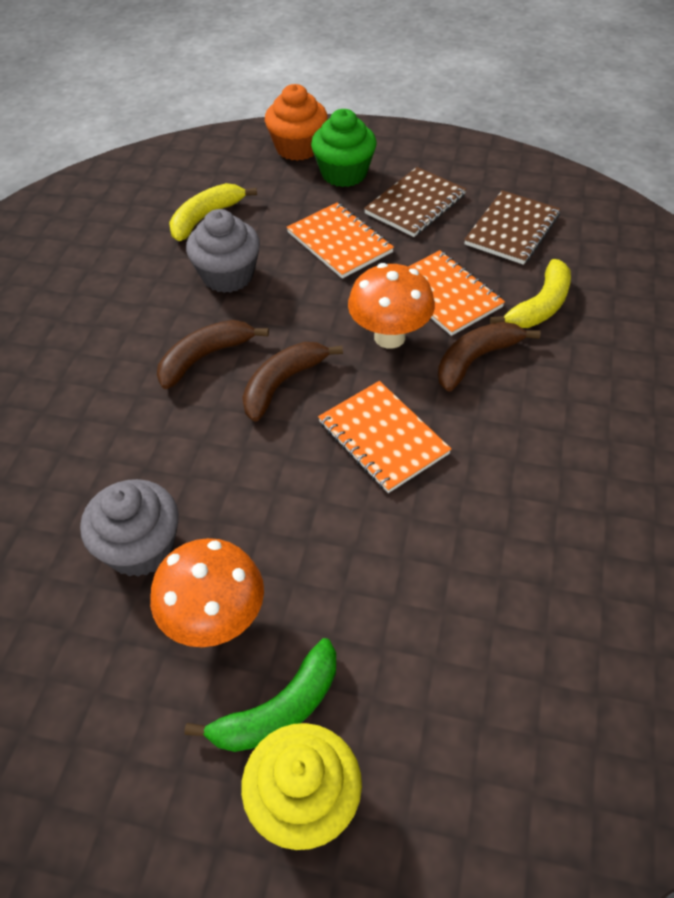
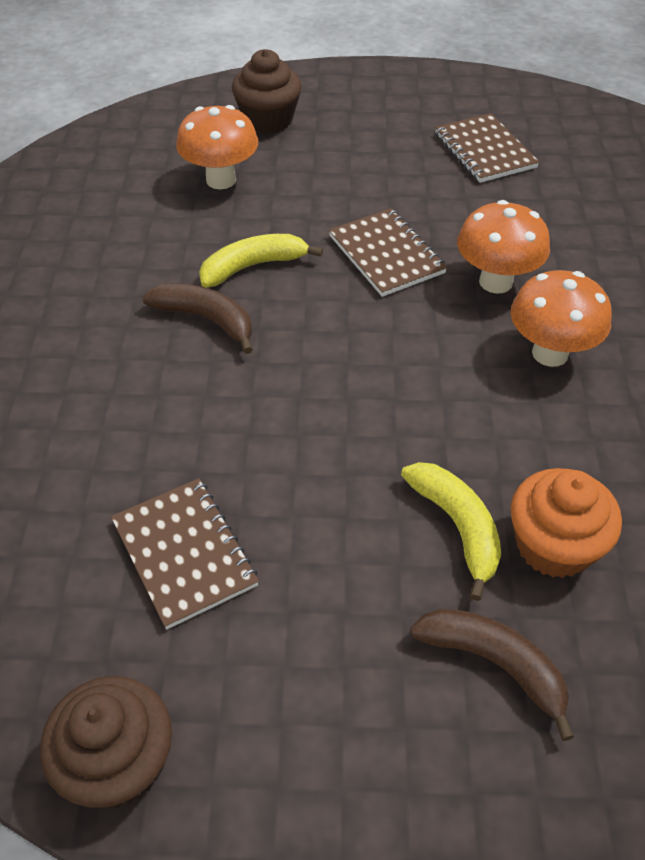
brown banana: 3 -> 2
brown cupcake: 0 -> 2
brown notebook: 2 -> 3
green banana: 1 -> 0
green cupcake: 1 -> 0
grey cupcake: 2 -> 0
orange mushroom: 2 -> 3
orange notebook: 3 -> 0
yellow cupcake: 1 -> 0

